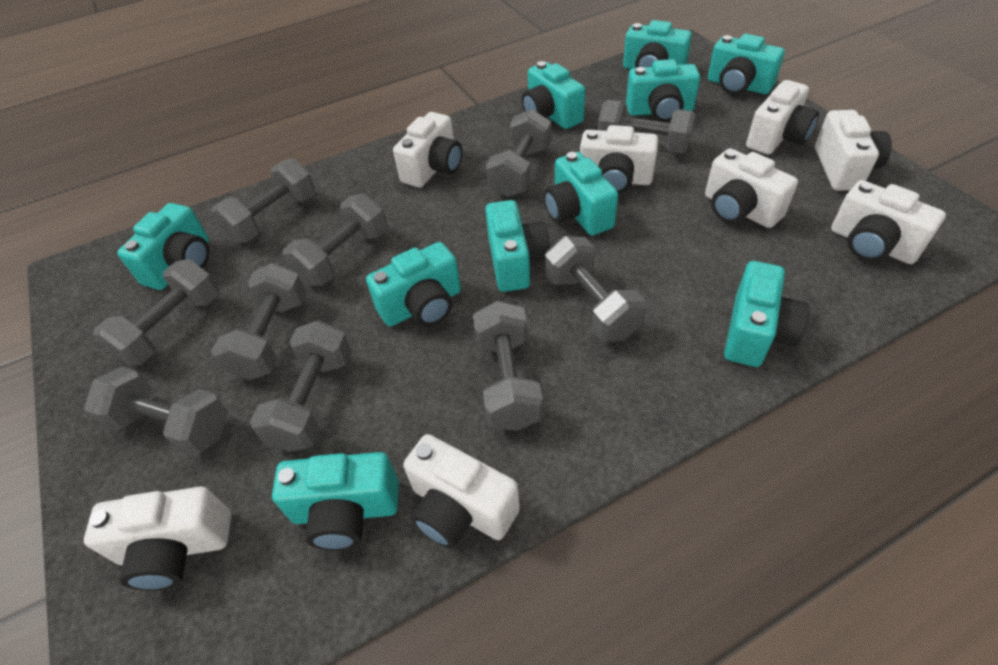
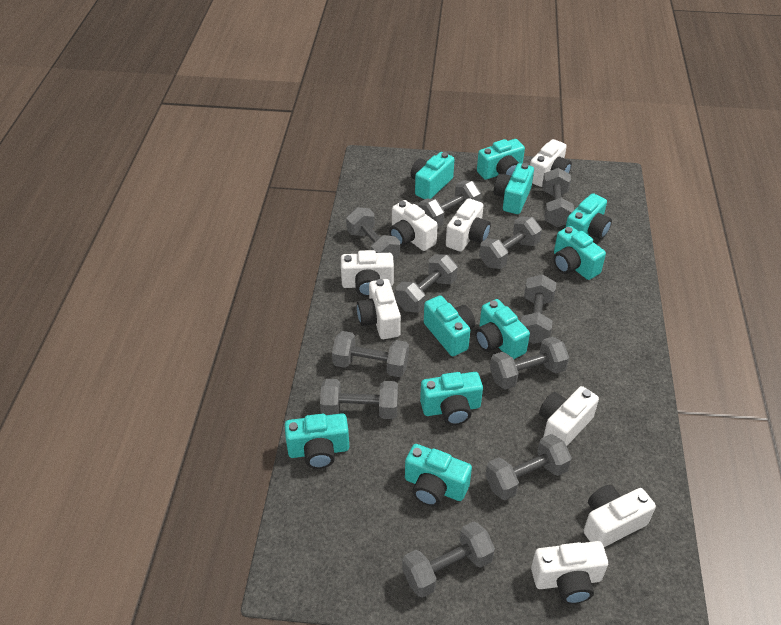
grey dumbbell: 10 -> 11

